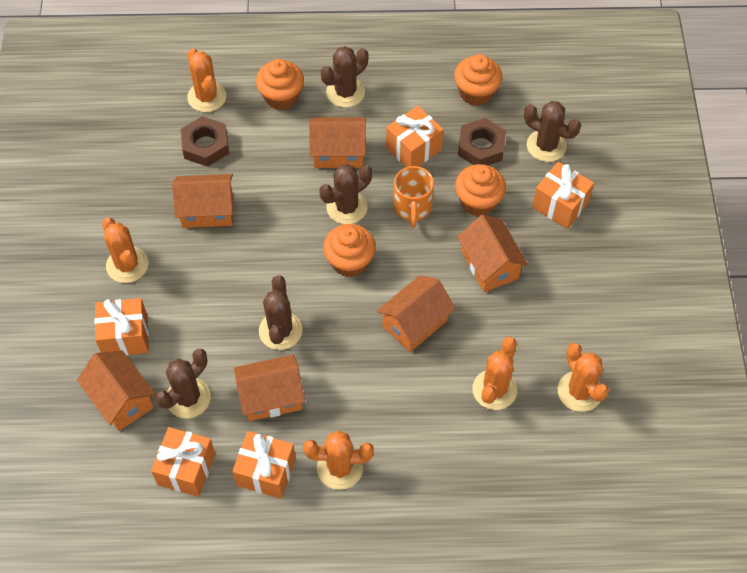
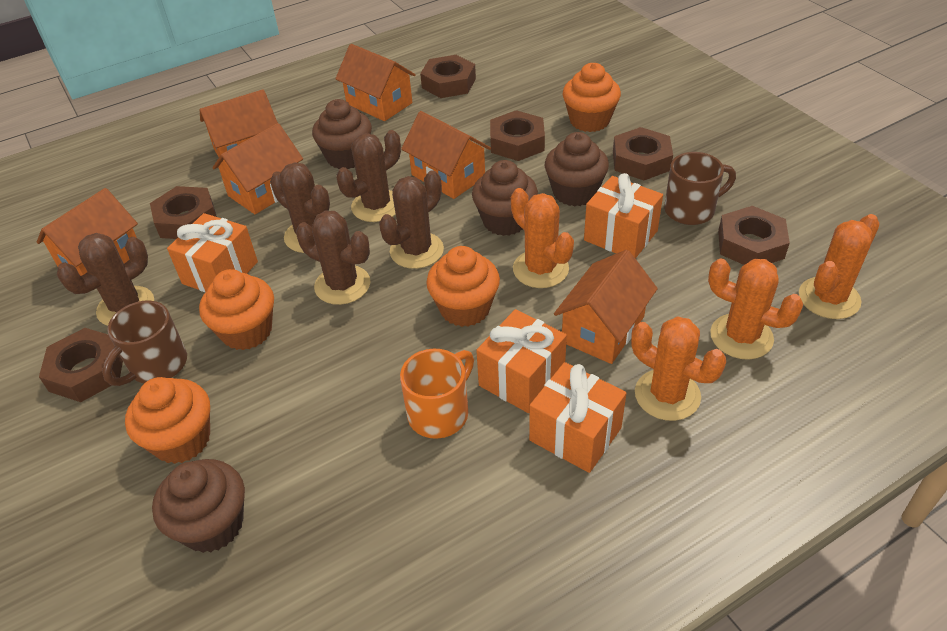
brown cupcake: 0 -> 4
brown mug: 0 -> 2
brown nut: 2 -> 6
orange cactus: 5 -> 4
orange gift: 5 -> 4

